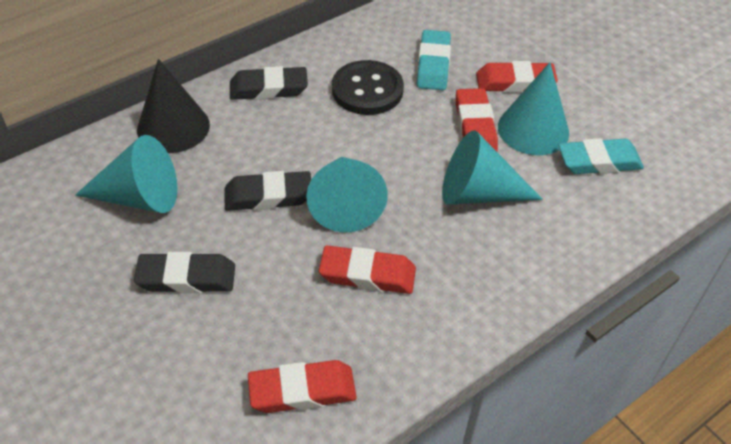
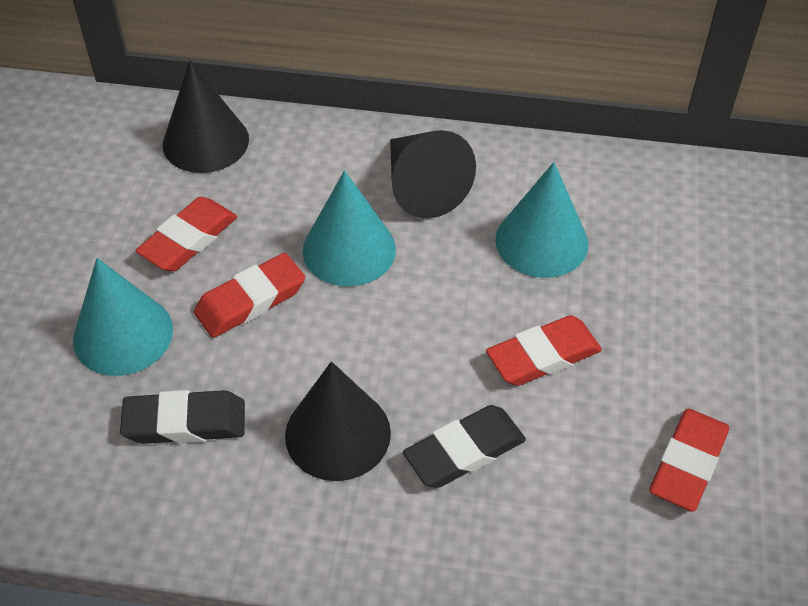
black button: 1 -> 0
black cone: 1 -> 3
black eraser: 3 -> 2
turquoise cone: 4 -> 3
turquoise eraser: 2 -> 0

